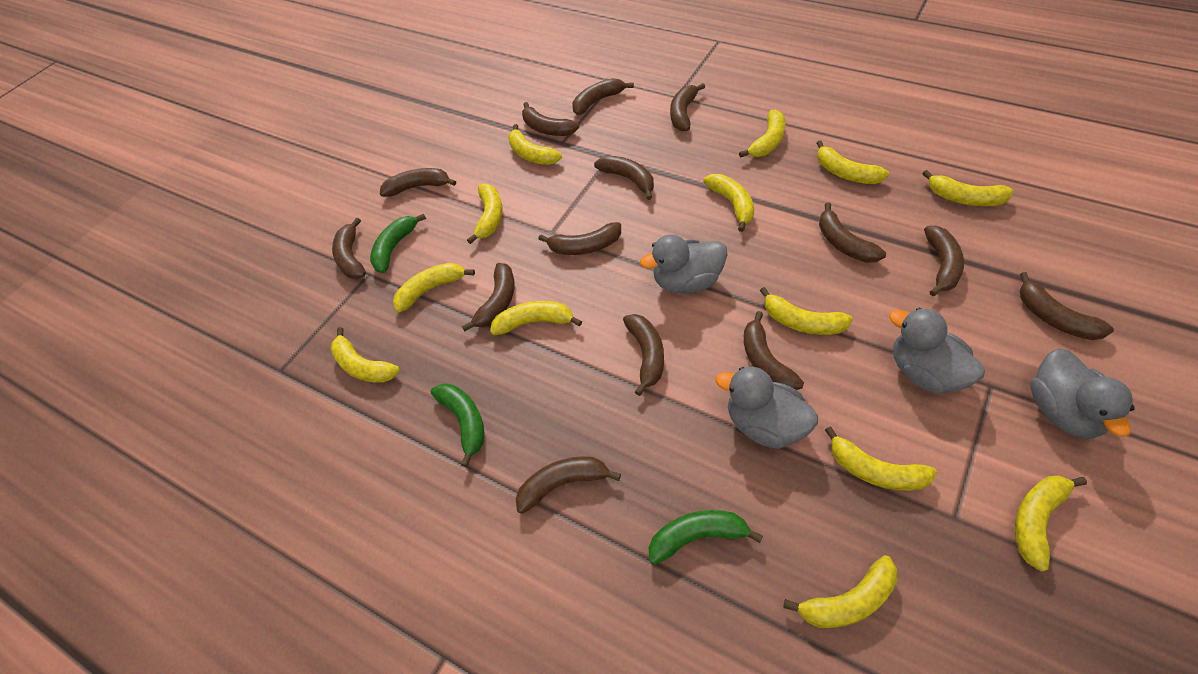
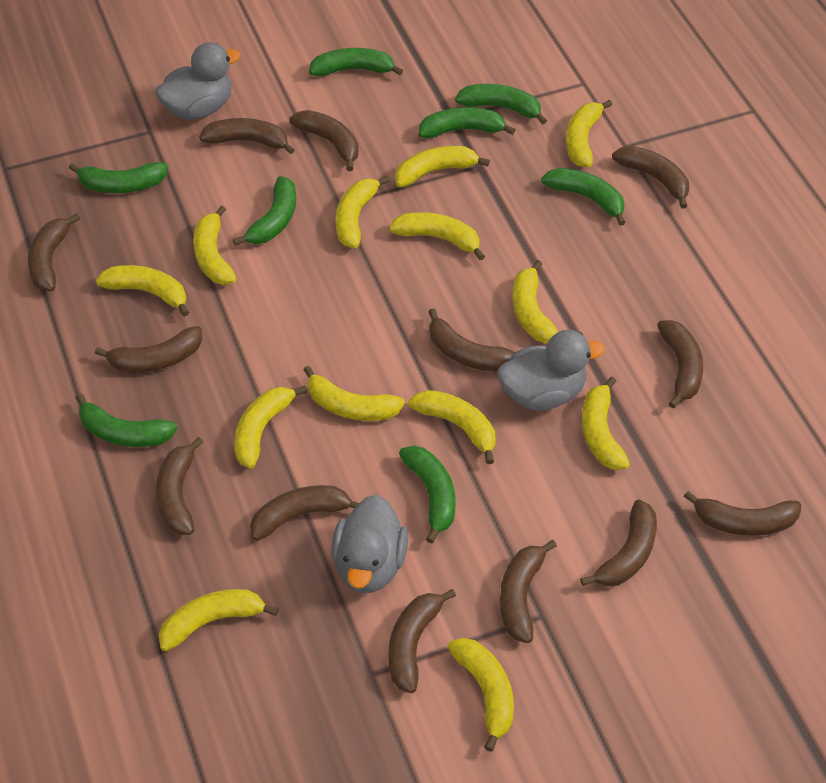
brown banana: 14 -> 13
green banana: 3 -> 8
grey duck: 4 -> 3

